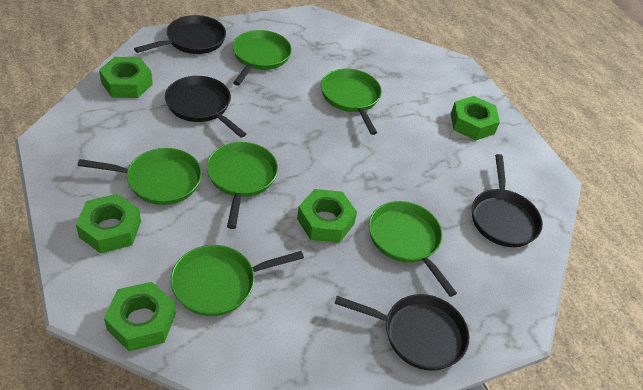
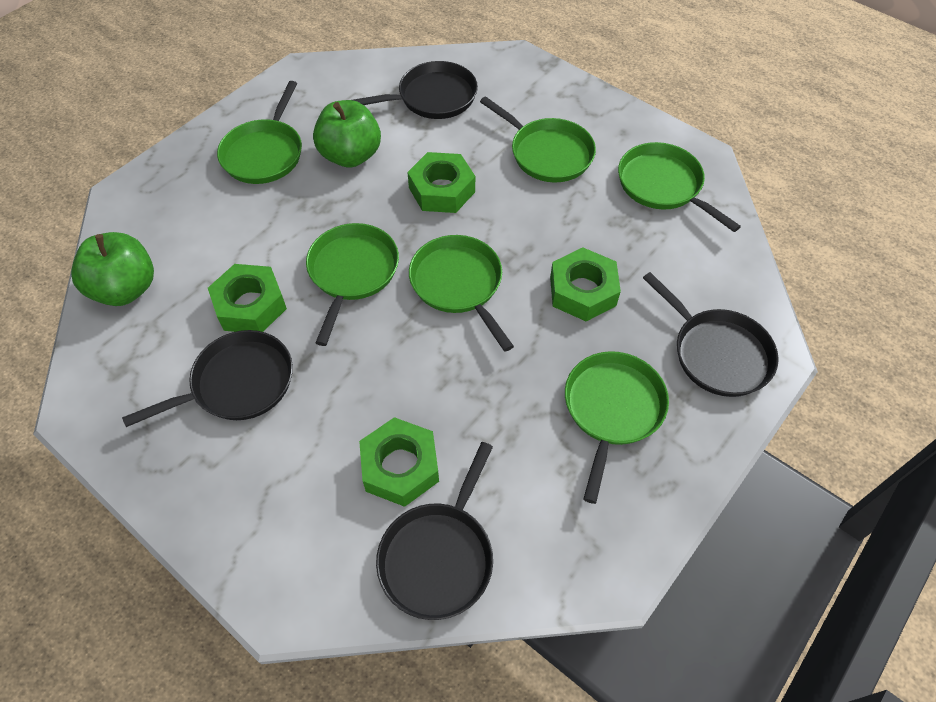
green apple: 0 -> 2
green nut: 5 -> 4

